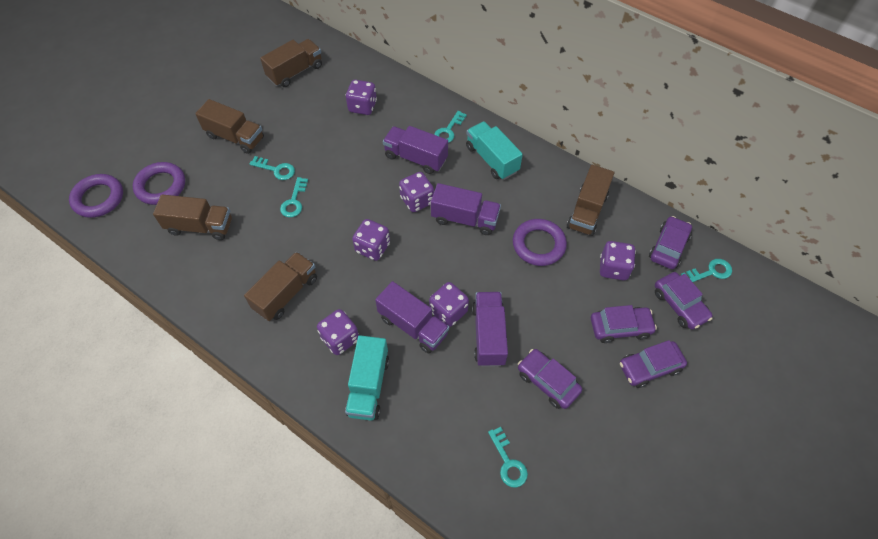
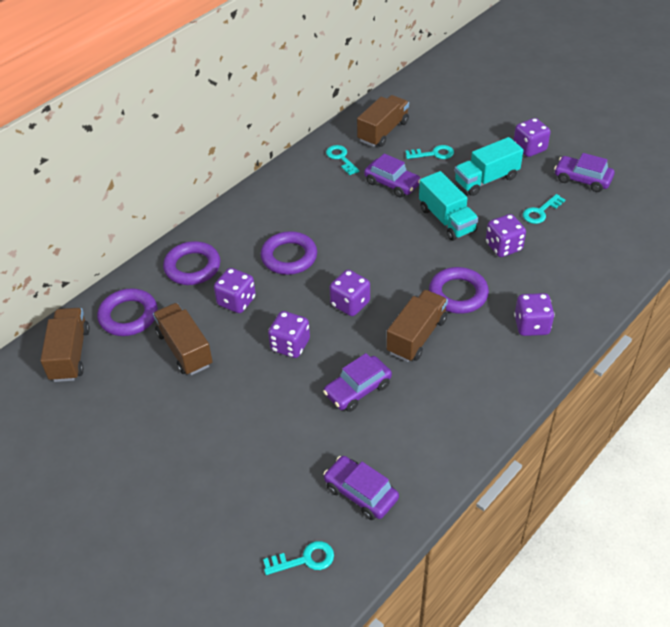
brown truck: 5 -> 4
purple car: 5 -> 4
purple ring: 3 -> 4
purple truck: 4 -> 0
turquoise key: 5 -> 4

